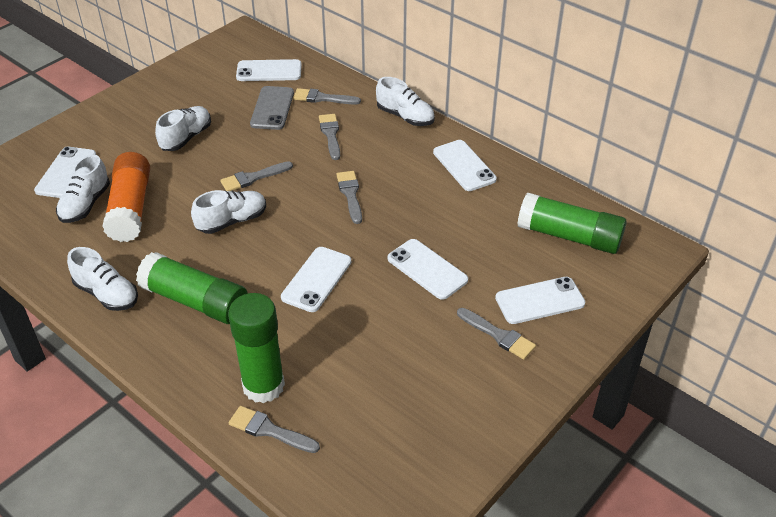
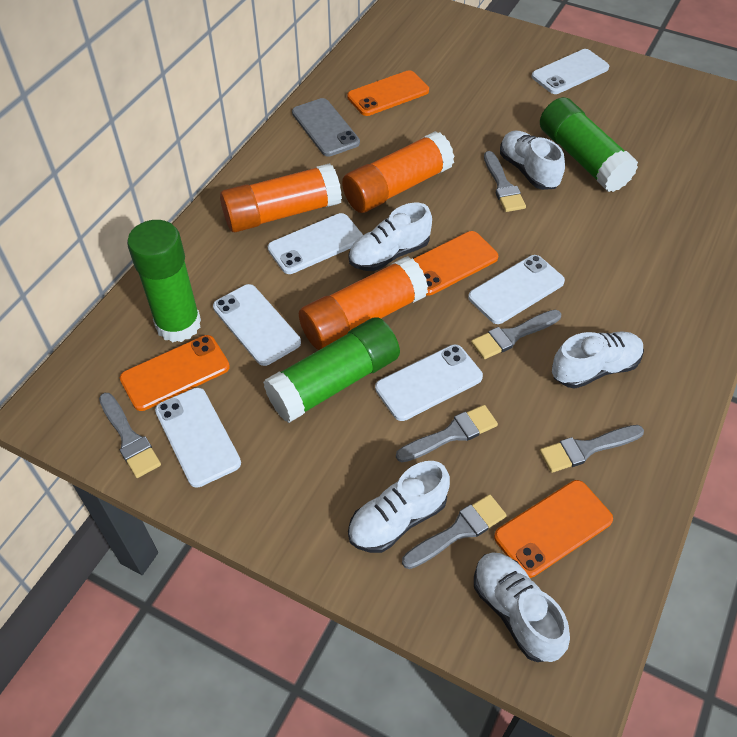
orange glue stick: 1 -> 3
orange phone: 0 -> 4

